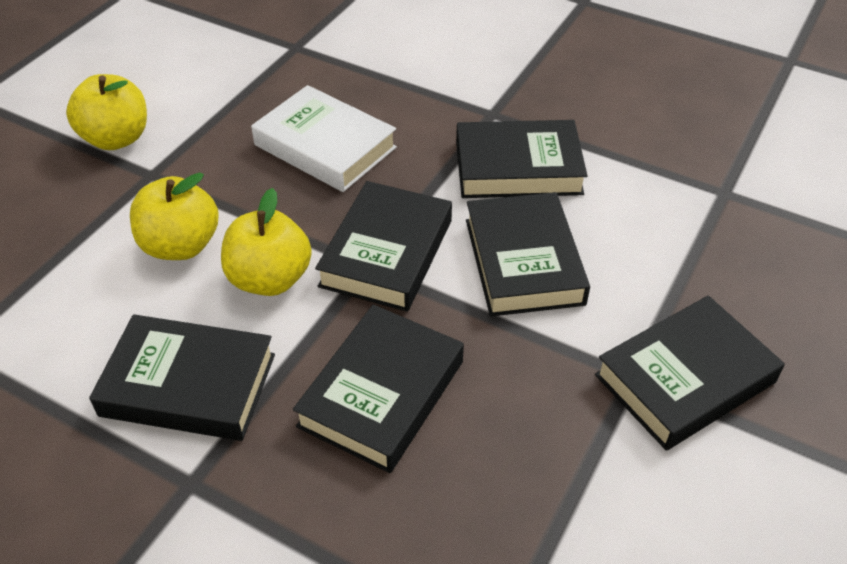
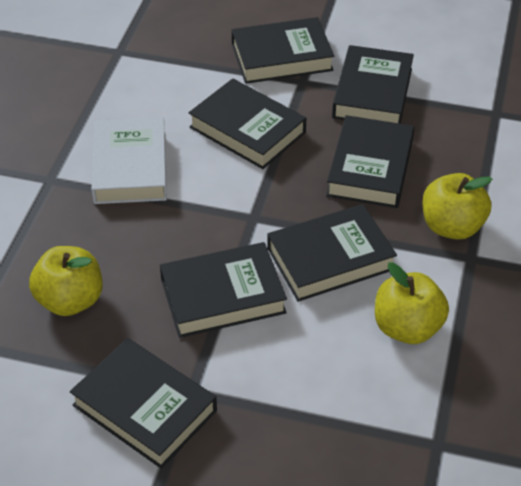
black book: 6 -> 7

